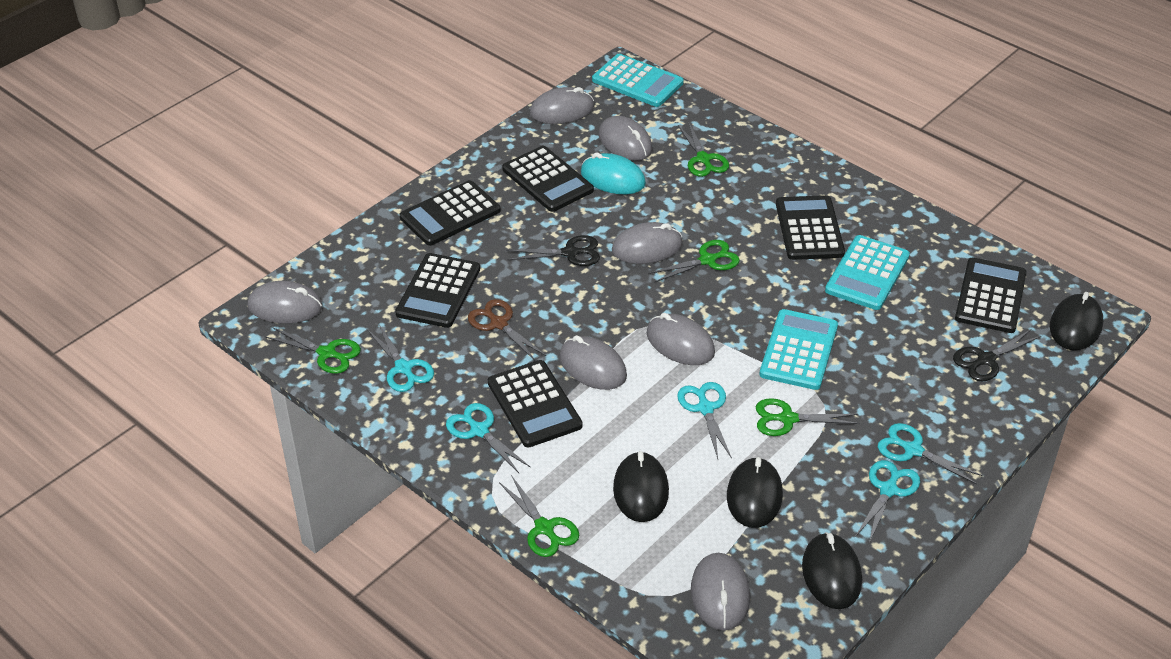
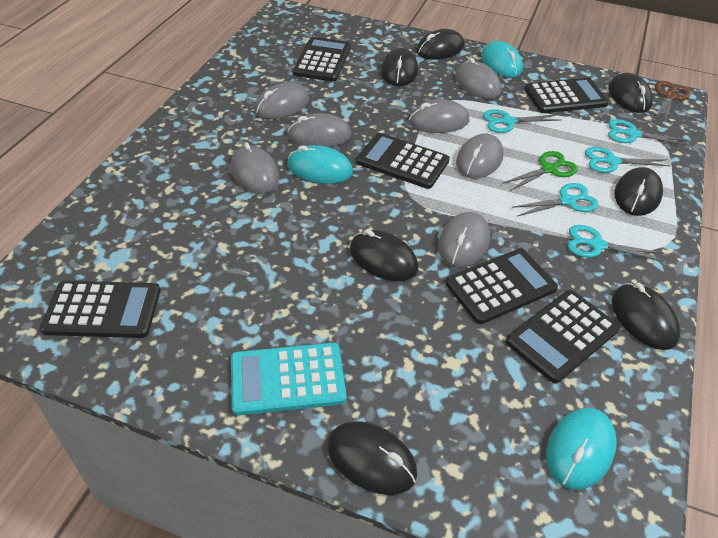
black mouse: 4 -> 7
black scissors: 2 -> 0
green scissors: 5 -> 1
turquoise calculator: 3 -> 1
turquoise mouse: 1 -> 3

